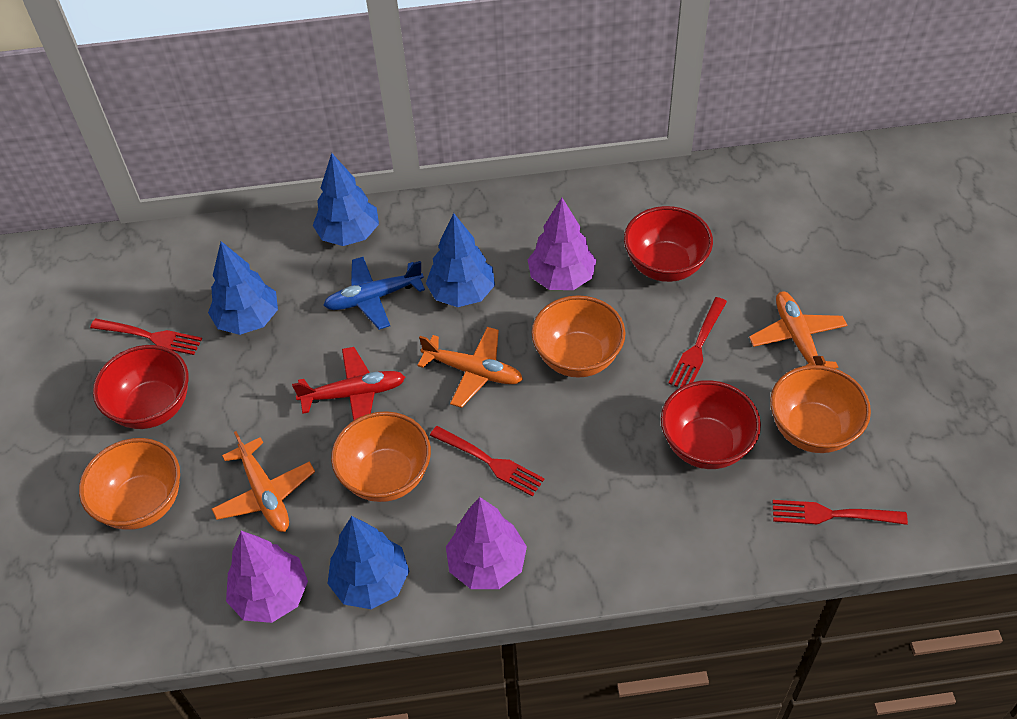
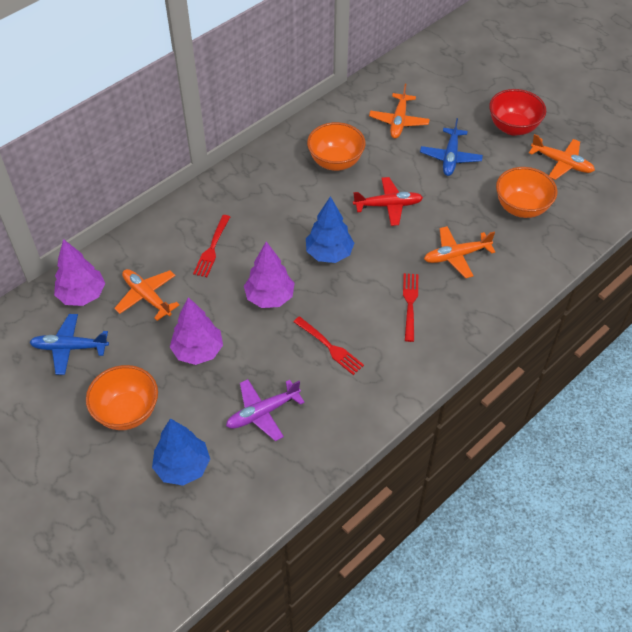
blue plane: 1 -> 2
blue tree: 4 -> 2
orange bowl: 4 -> 3
orange plane: 3 -> 4
purple plane: 0 -> 1
red bowl: 3 -> 1
red fork: 4 -> 3

